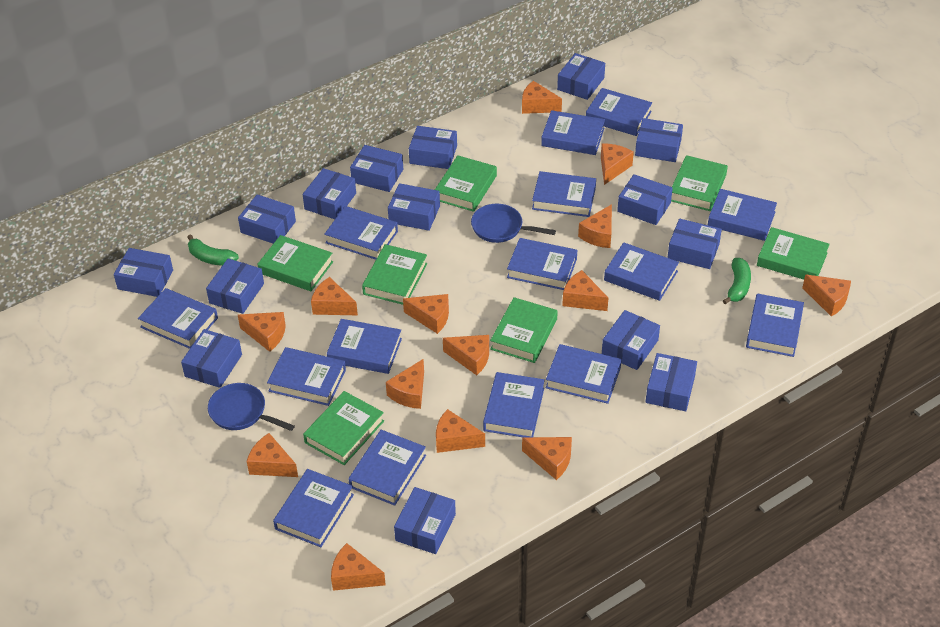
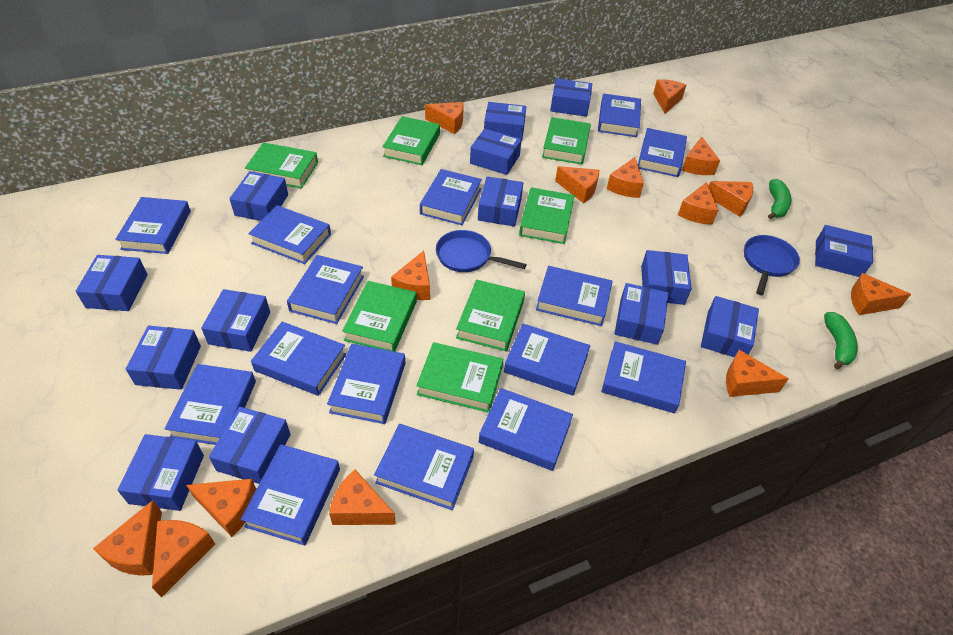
blue box: 15 -> 14

